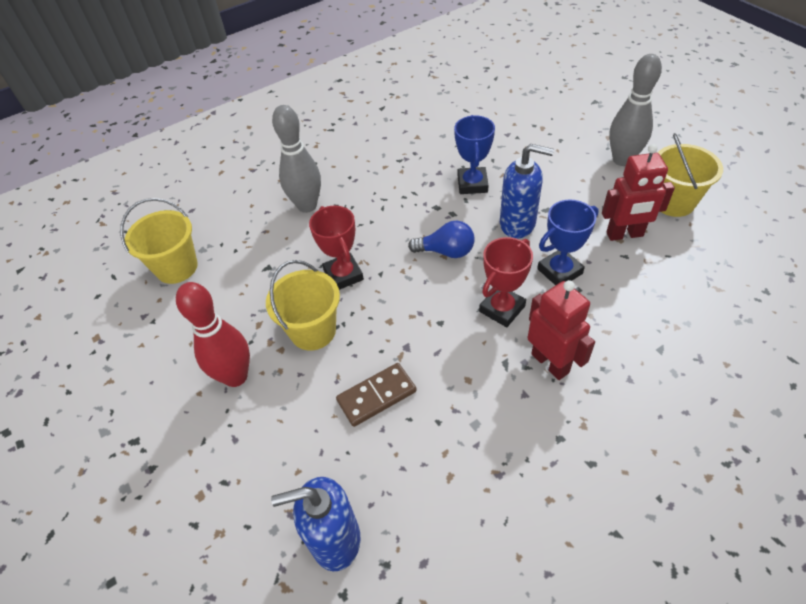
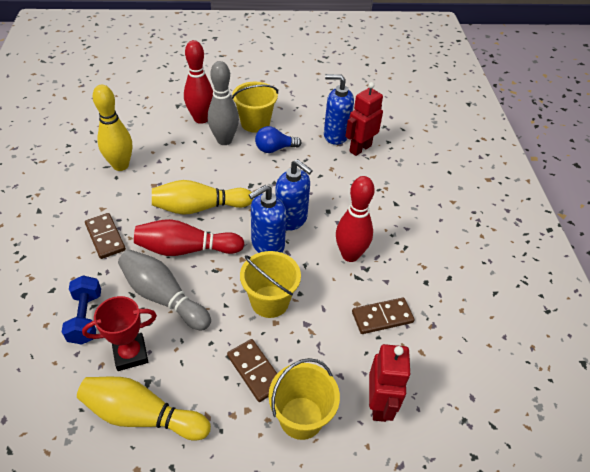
blue dumbbell: 0 -> 1
blue soap dispenser: 2 -> 3
blue trophy: 2 -> 0
brown domino: 1 -> 3
red bowling pin: 1 -> 3
red trophy: 2 -> 1
yellow bowling pin: 0 -> 3

